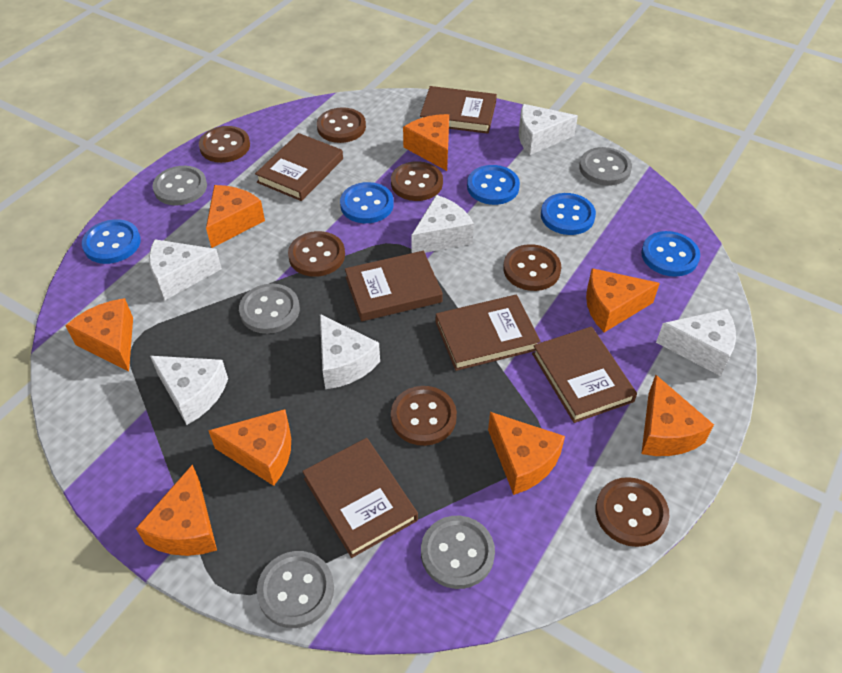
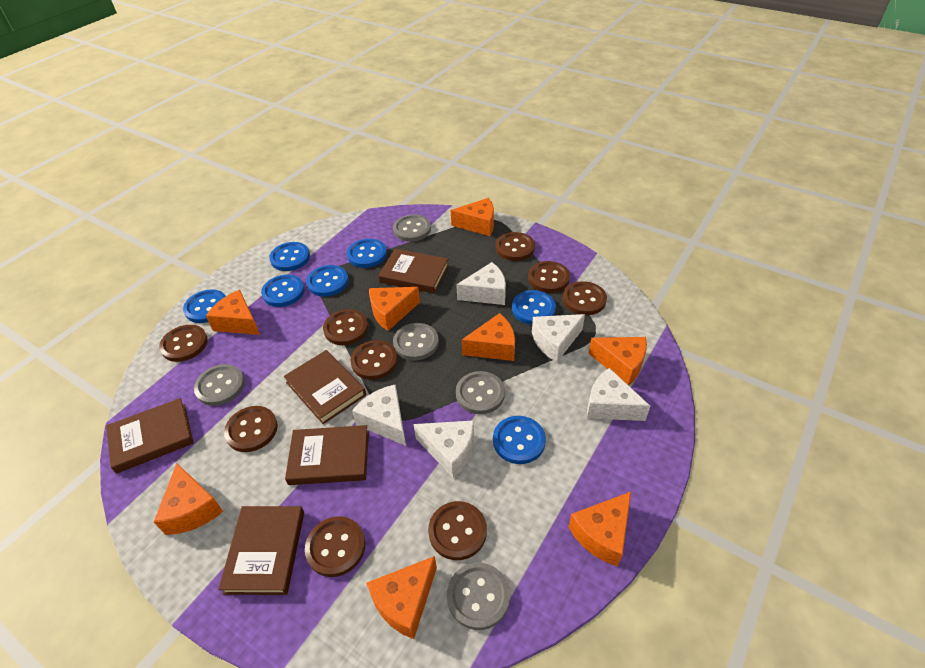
blue button: 5 -> 7
brown book: 6 -> 5
brown button: 7 -> 9
white cheese: 6 -> 5

